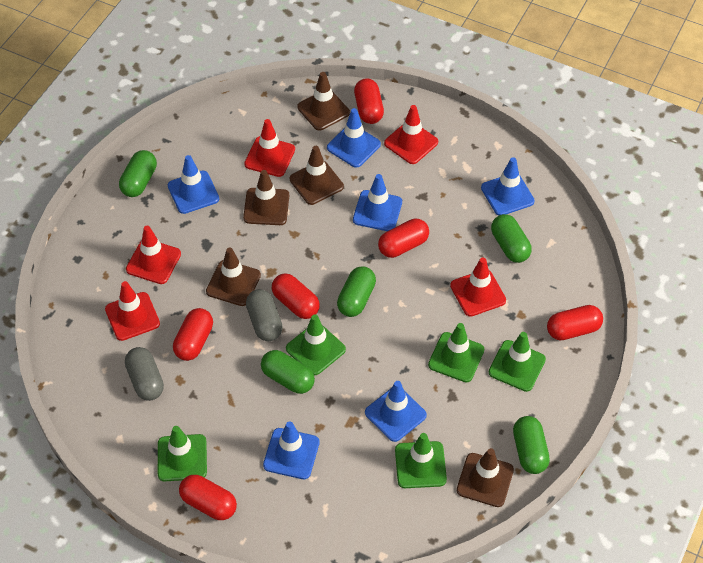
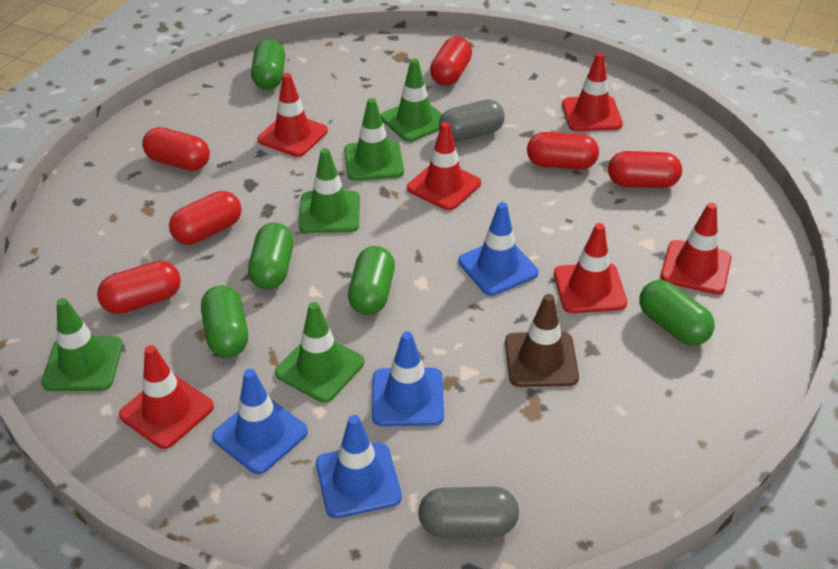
blue traffic cone: 6 -> 4
brown traffic cone: 5 -> 1
red traffic cone: 5 -> 6

